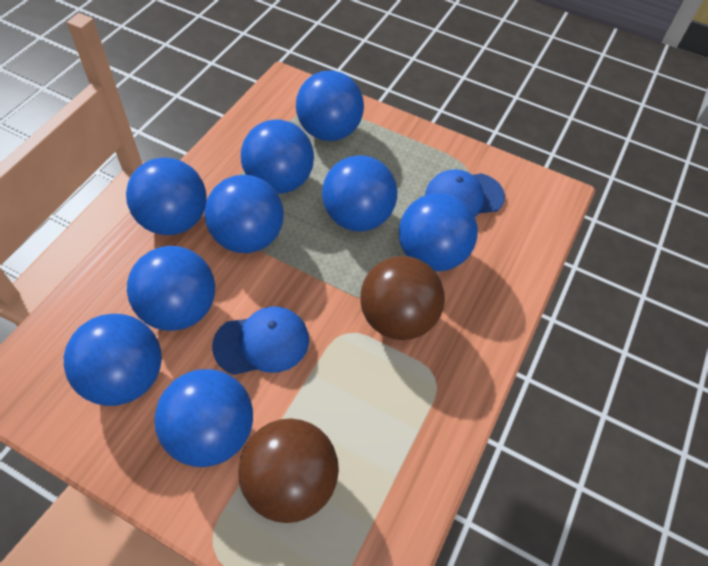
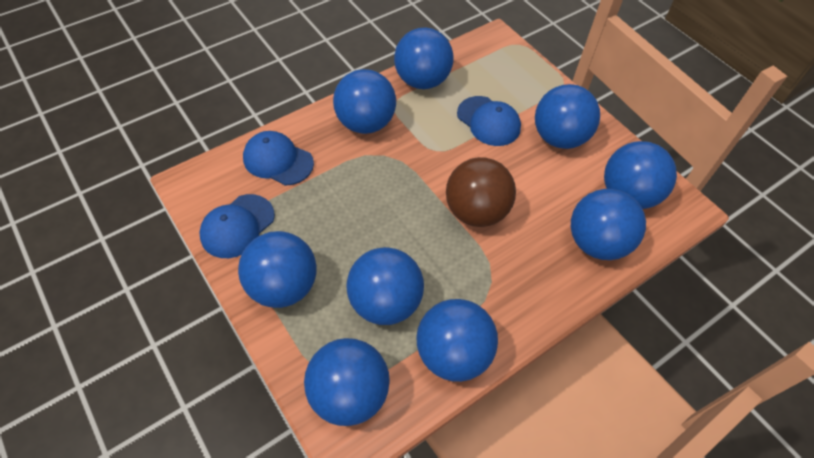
blue cap: 2 -> 3
brown ball: 2 -> 1

